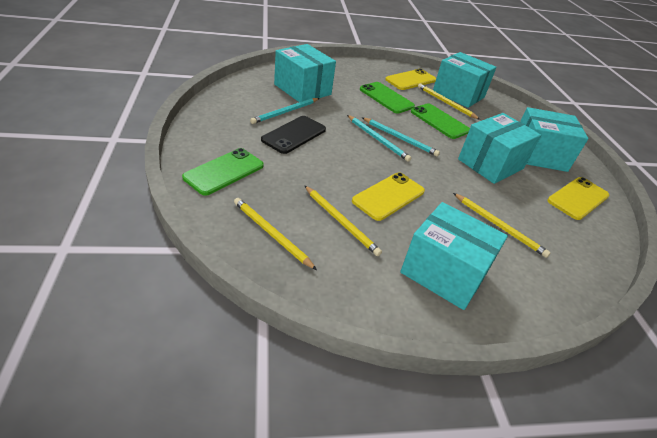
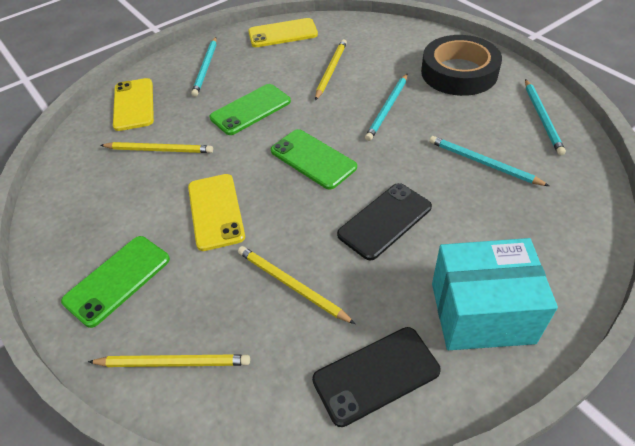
black phone: 1 -> 2
black tape: 0 -> 1
turquoise box: 5 -> 1
turquoise pencil: 3 -> 4

